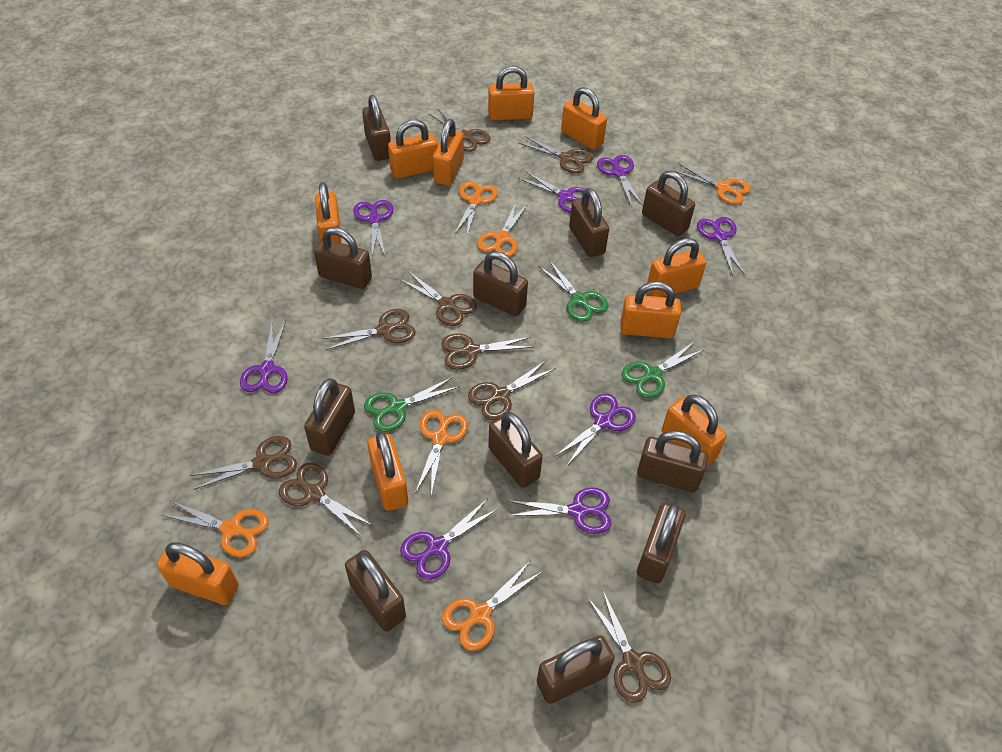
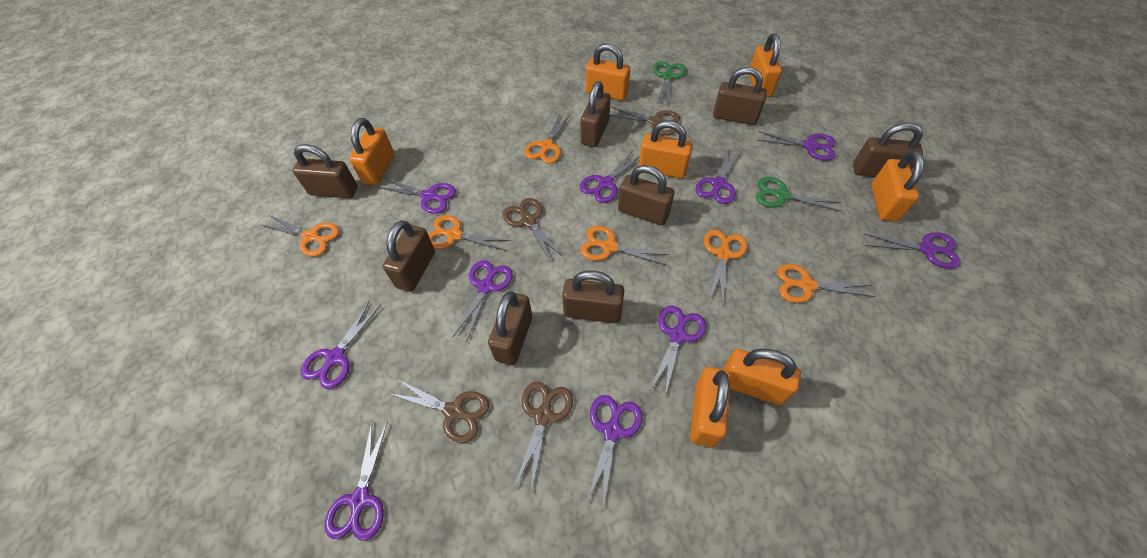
brown padlock: 11 -> 8
brown scissors: 9 -> 4
green scissors: 3 -> 2
orange padlock: 10 -> 7
purple scissors: 8 -> 10

